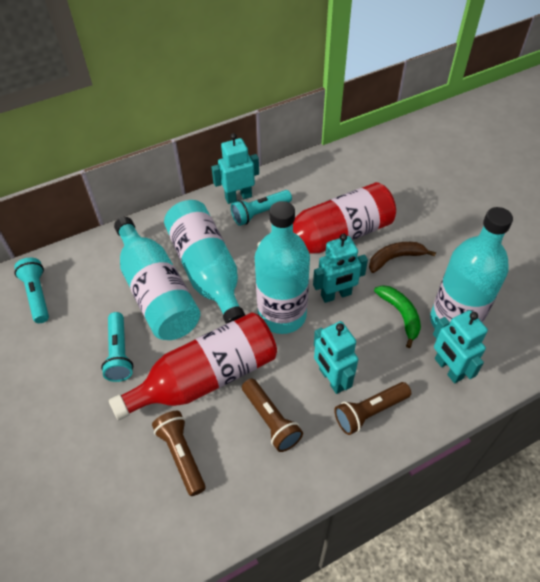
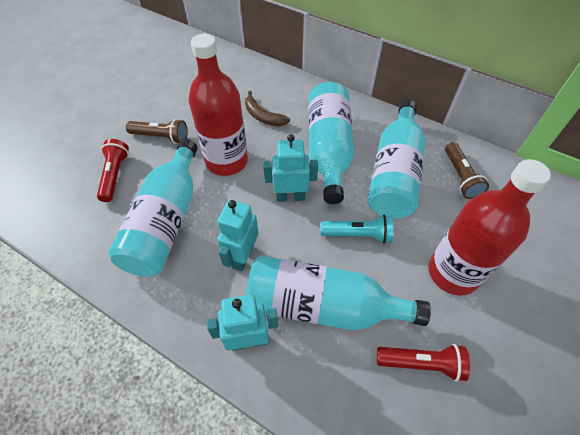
brown flashlight: 3 -> 2
green banana: 1 -> 0
red flashlight: 0 -> 2
turquoise flashlight: 3 -> 1
turquoise robot: 4 -> 3

